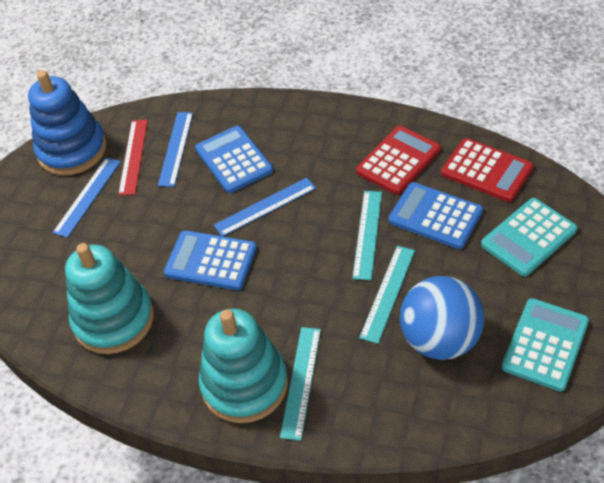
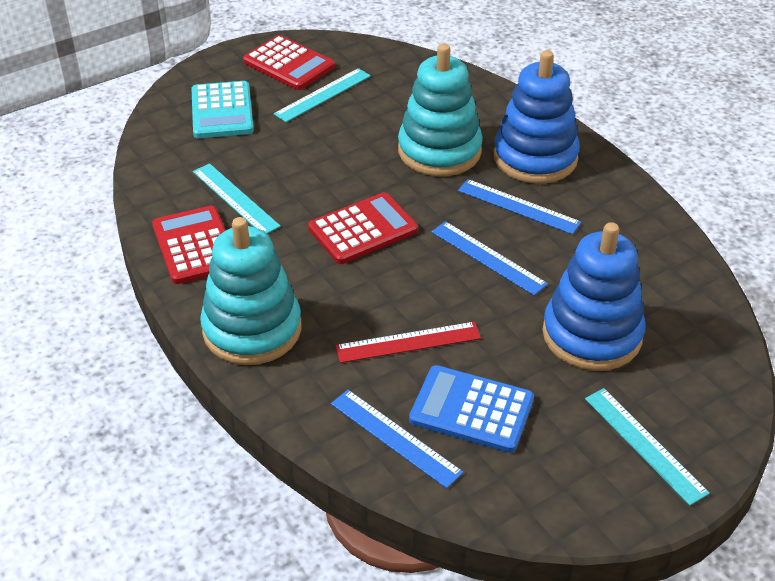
blue ball: 1 -> 0
blue calculator: 3 -> 1
blue stacking toy: 1 -> 2
red calculator: 2 -> 3
turquoise calculator: 2 -> 1

